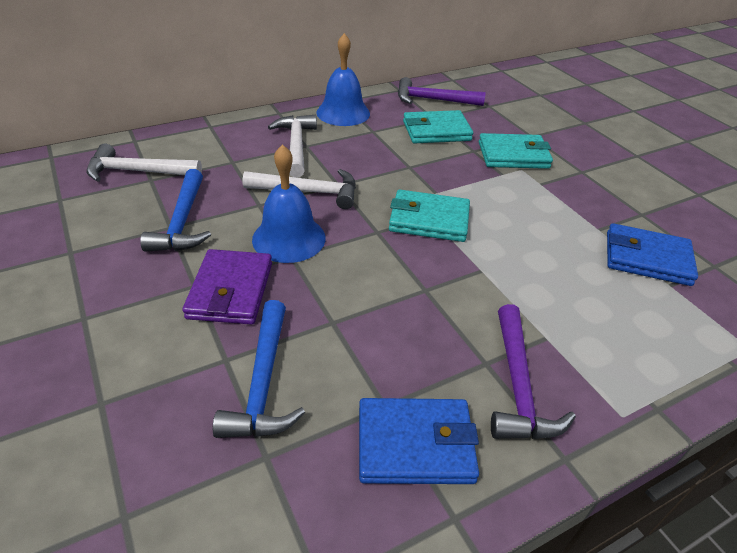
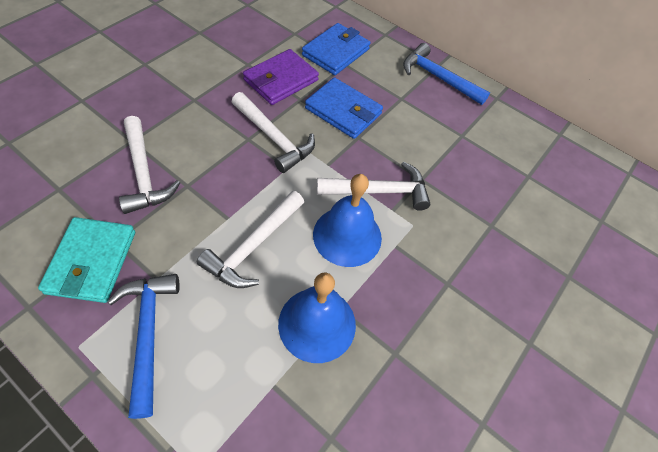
purple hammer: 2 -> 0
turquoise wallet: 3 -> 1
white hammer: 3 -> 4

